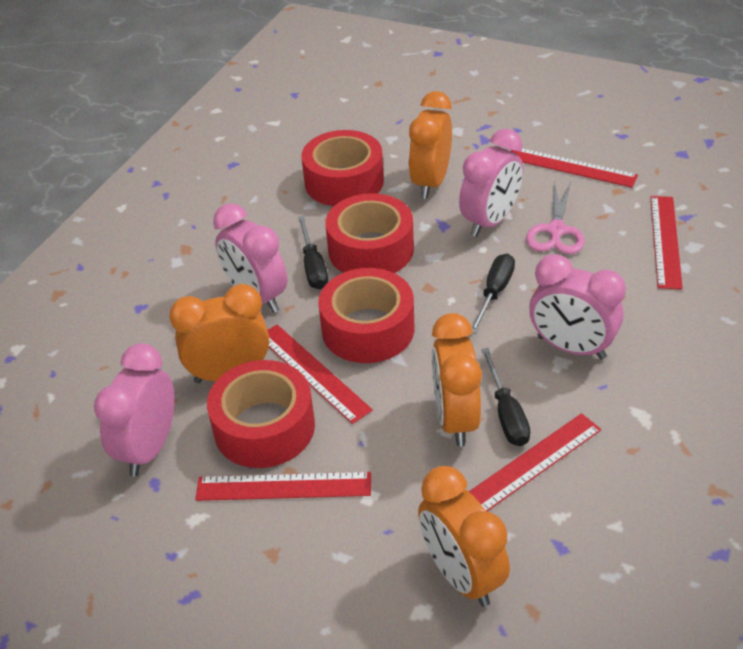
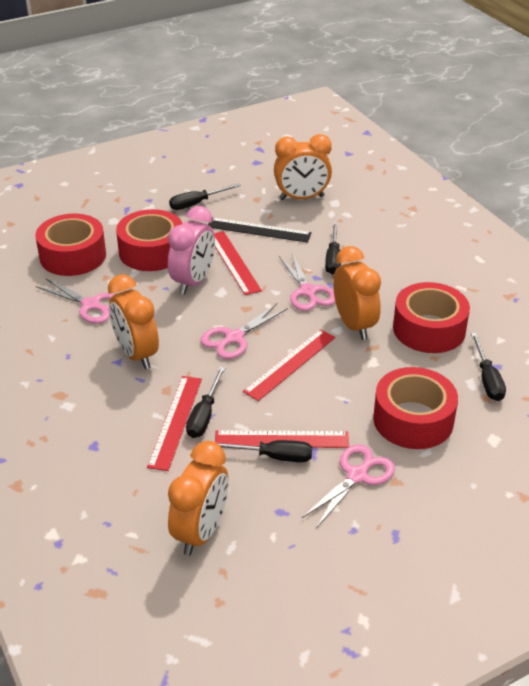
black ruler: 0 -> 1
black screwdriver: 3 -> 5
pink clock: 4 -> 1
pink scissors: 1 -> 4
red ruler: 5 -> 4

